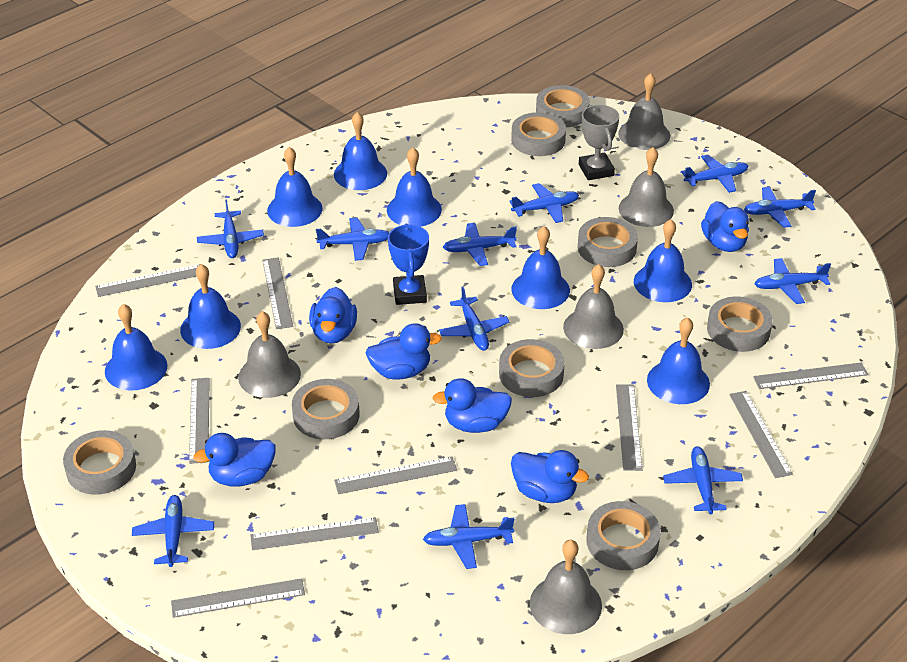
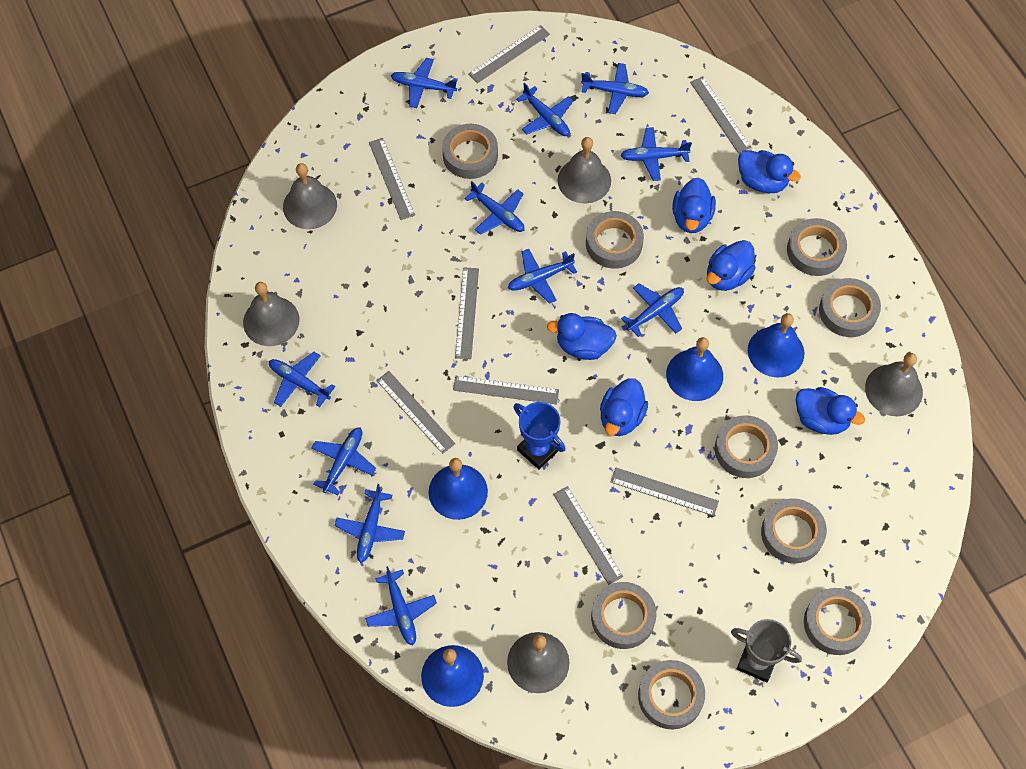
blue bell: 8 -> 4
grey ruler: 9 -> 8
grey tape: 8 -> 9

